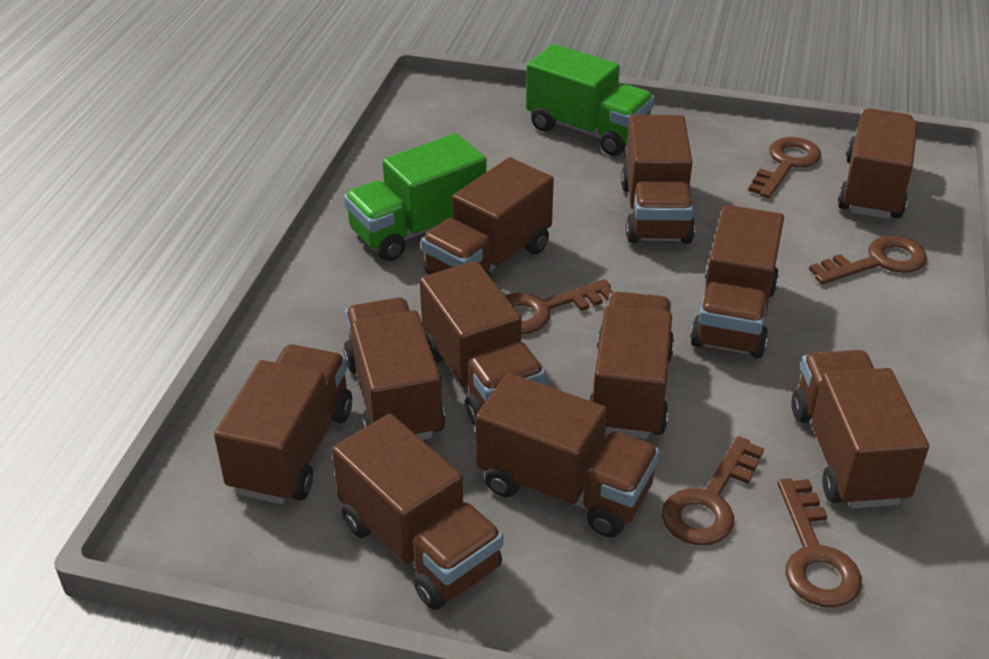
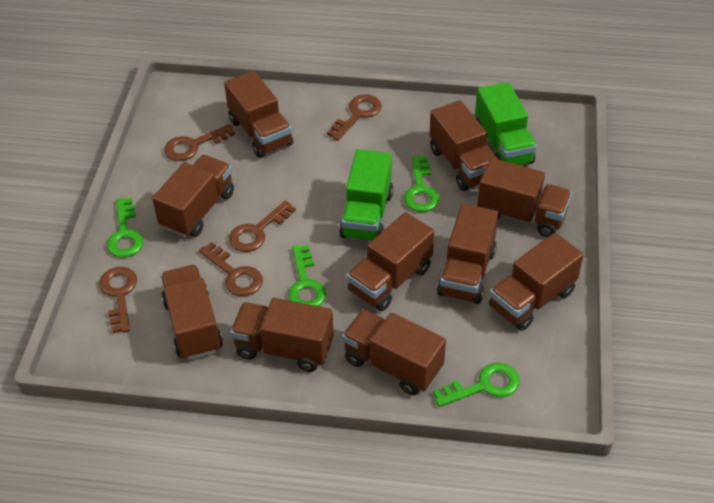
brown truck: 11 -> 10
green key: 0 -> 4

